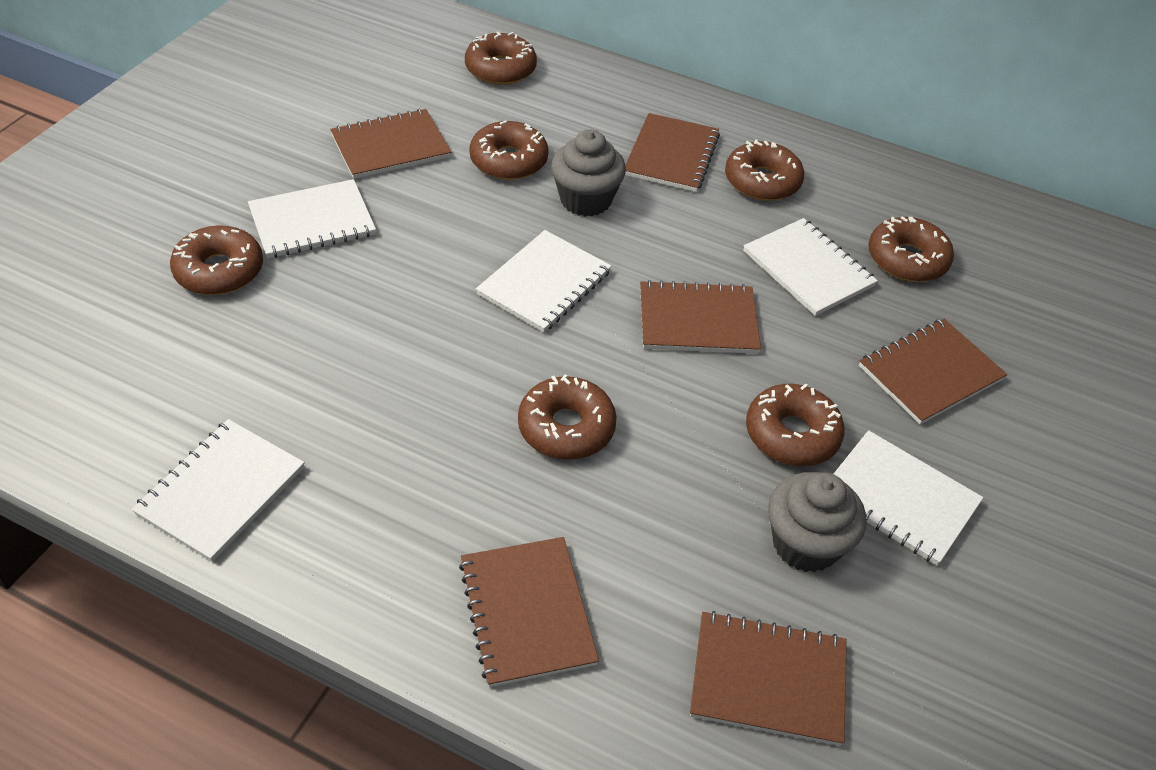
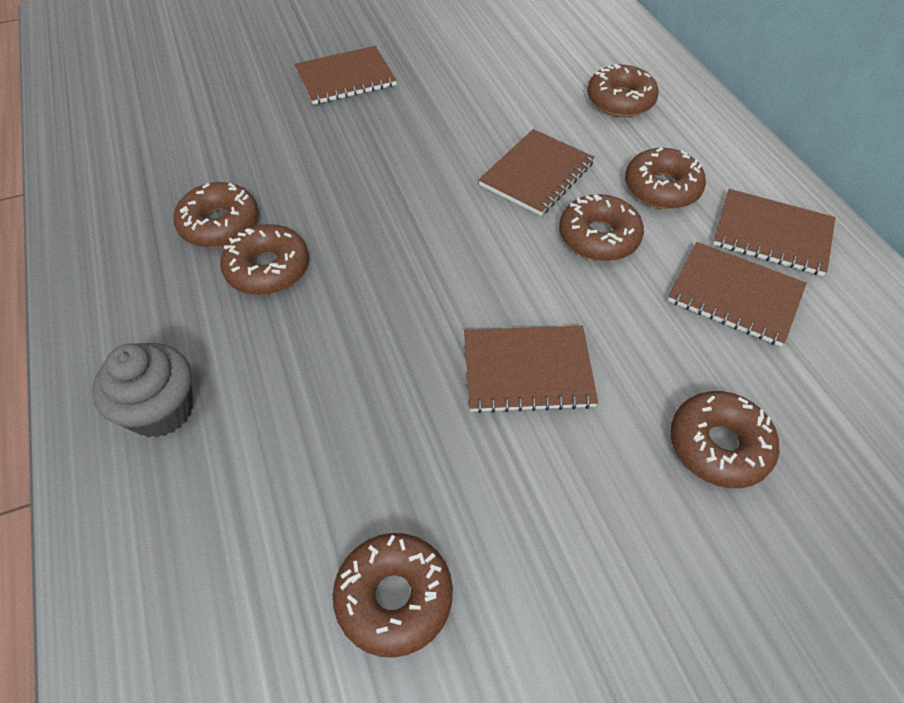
brown notebook: 6 -> 5
grey cupcake: 2 -> 1
white notebook: 5 -> 0

